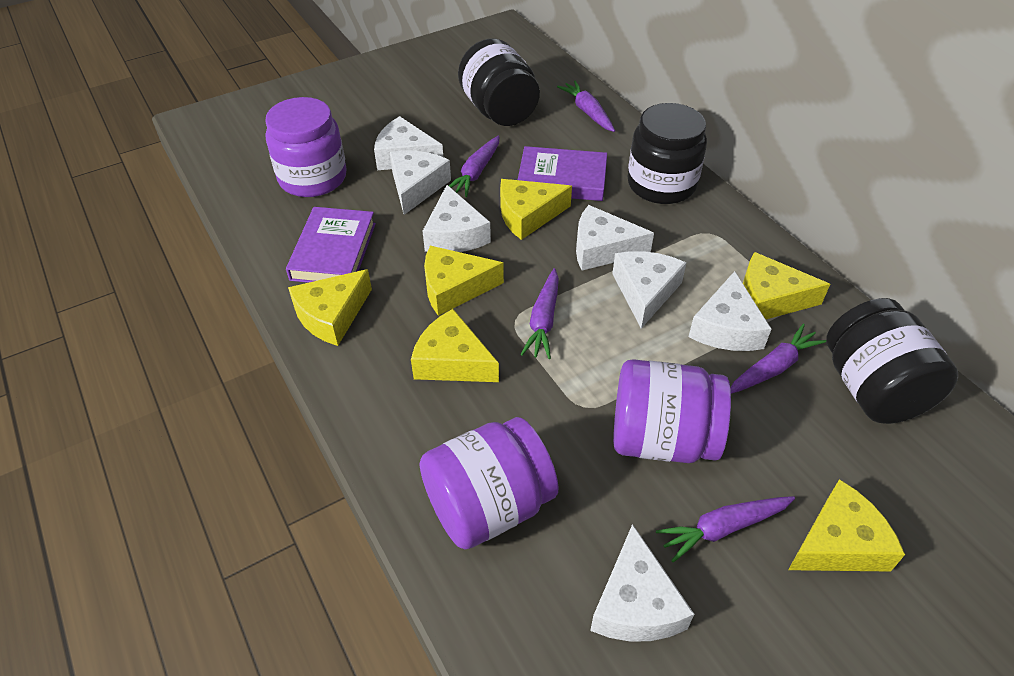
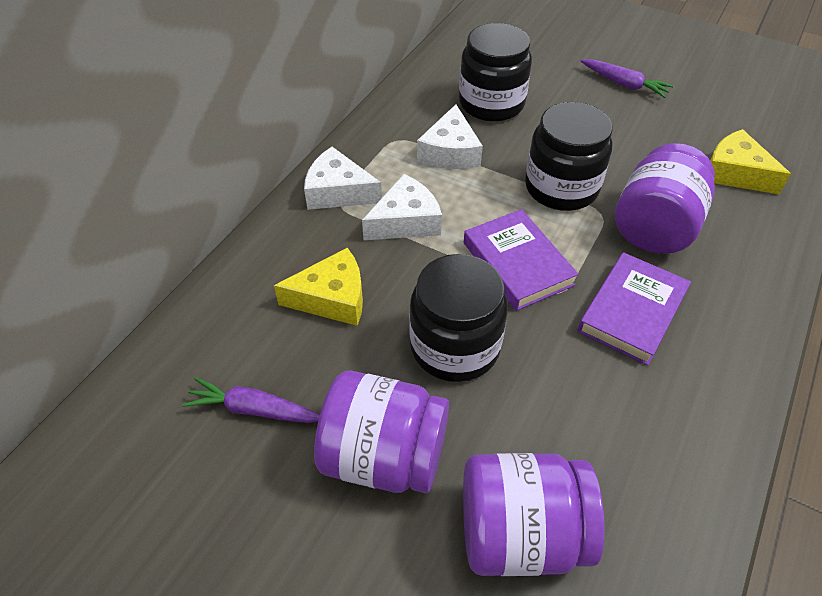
purple carrot: 5 -> 2
white cheese: 7 -> 3
yellow cheese: 6 -> 2

